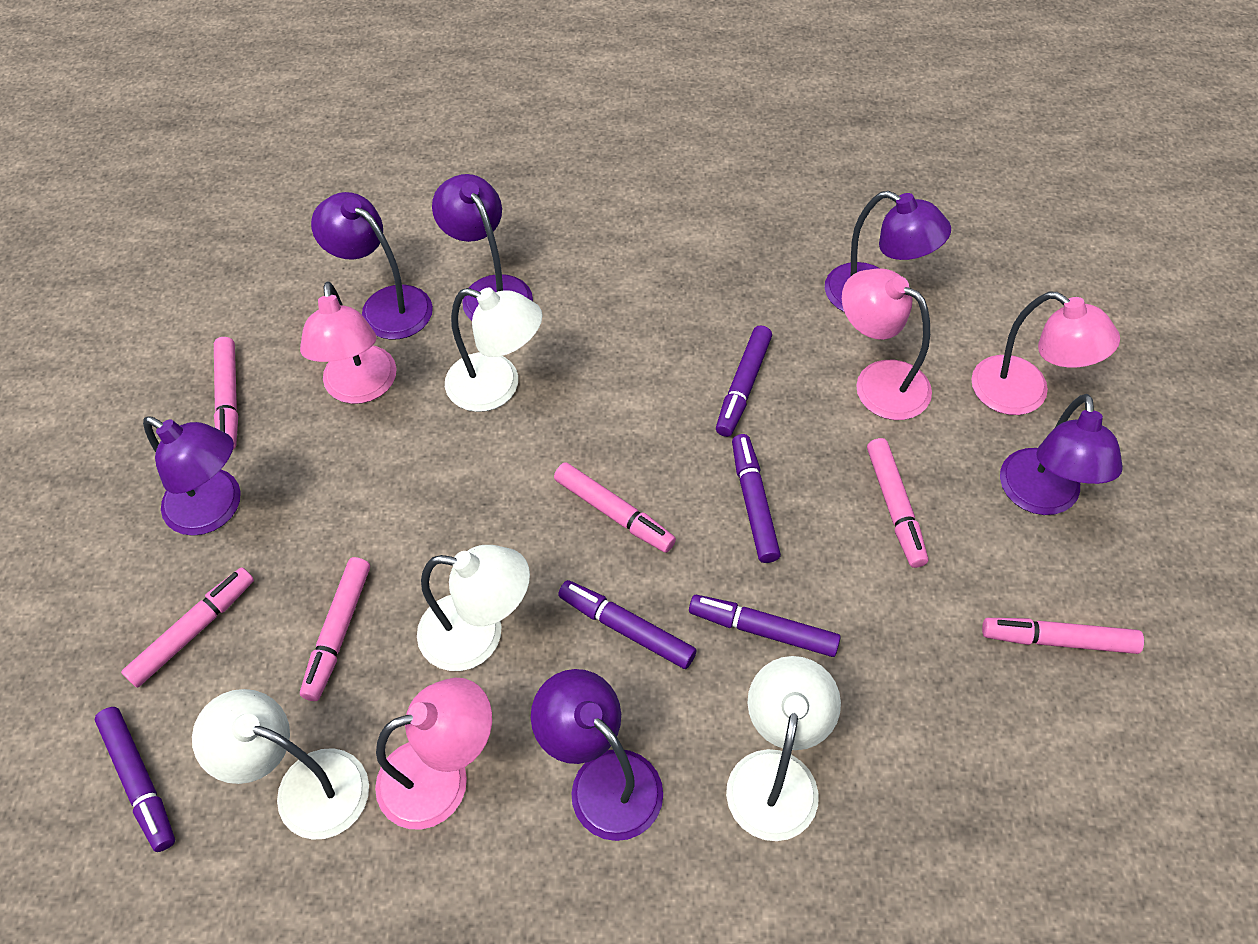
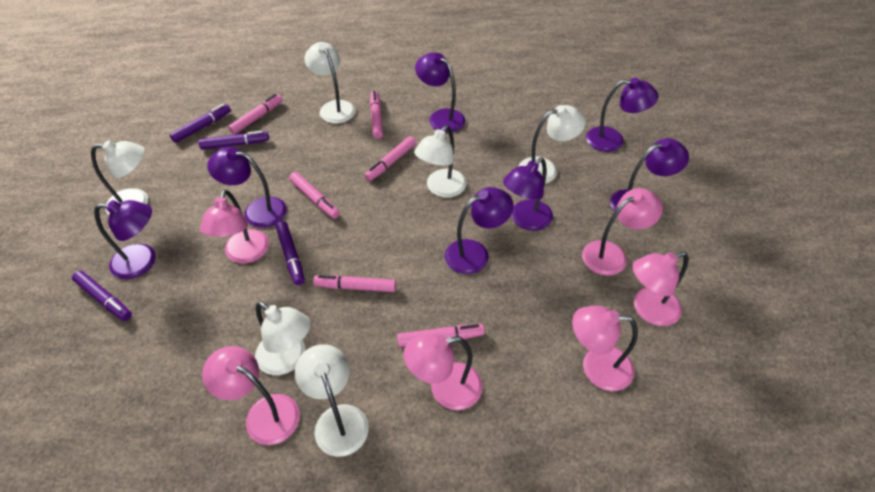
pink lamp: 4 -> 6
purple lamp: 6 -> 7
purple marker: 5 -> 4
white lamp: 4 -> 6

